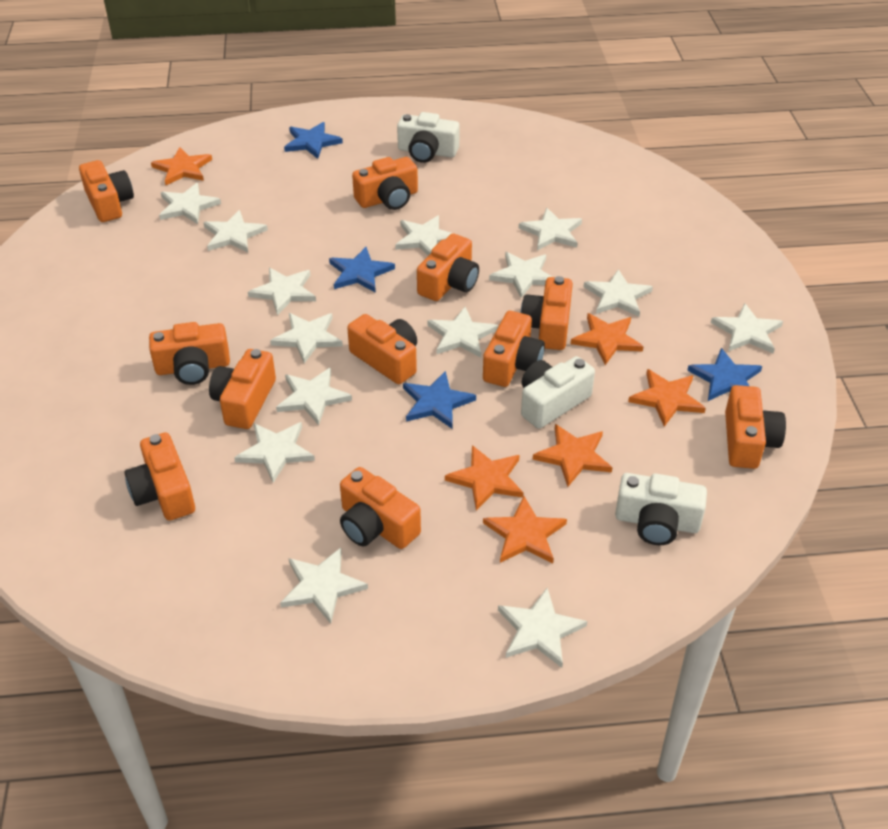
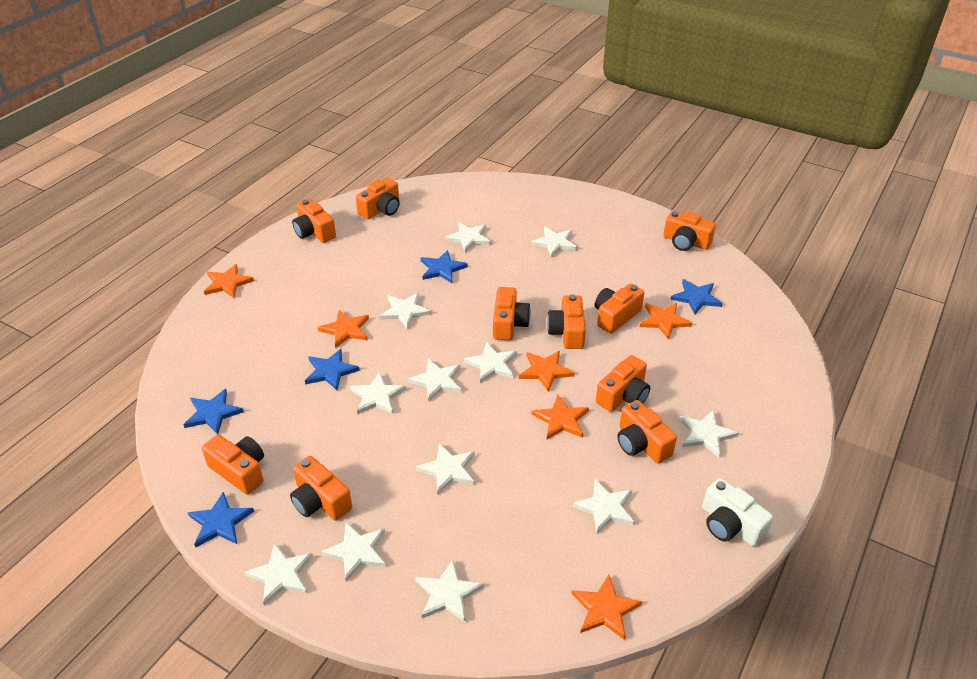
blue star: 4 -> 5
orange camera: 11 -> 10
white camera: 3 -> 1
white star: 14 -> 12

